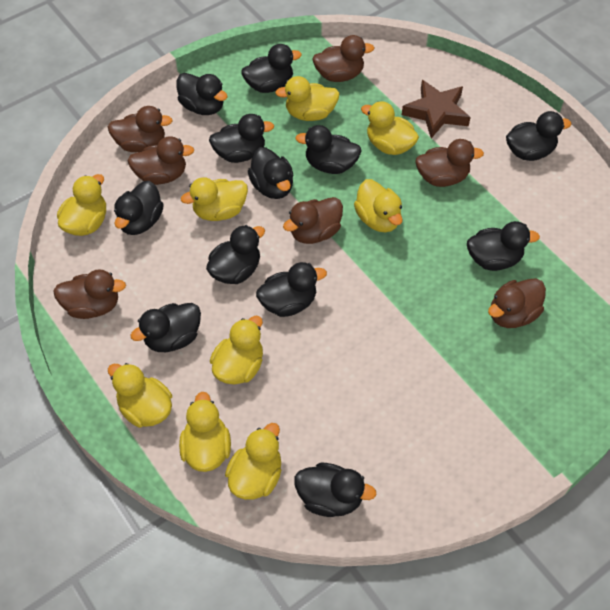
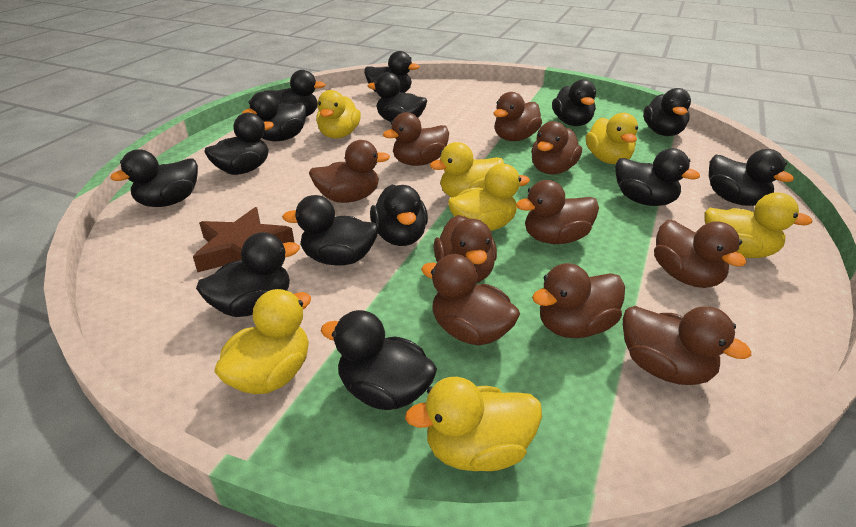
black duck: 12 -> 14
brown duck: 7 -> 10
yellow duck: 9 -> 7

